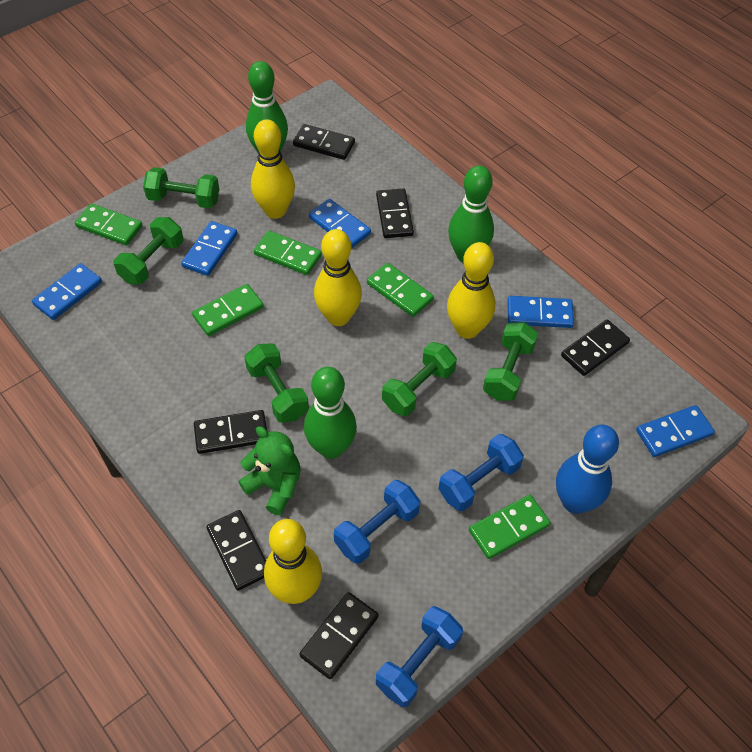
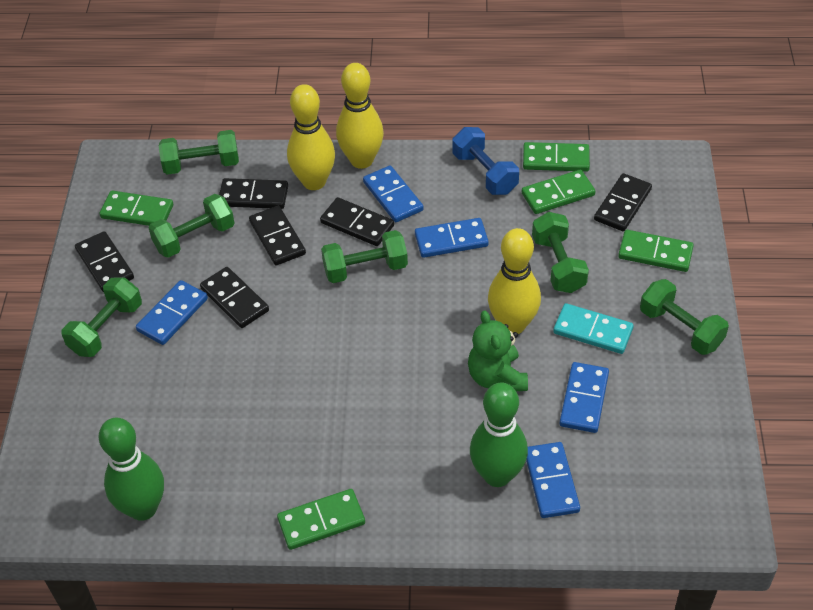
blue bowling pin: 1 -> 0
blue dumbbell: 3 -> 1
green bowling pin: 3 -> 2
green dumbbell: 5 -> 6
turquoise domino: 0 -> 1
yellow bowling pin: 4 -> 3

